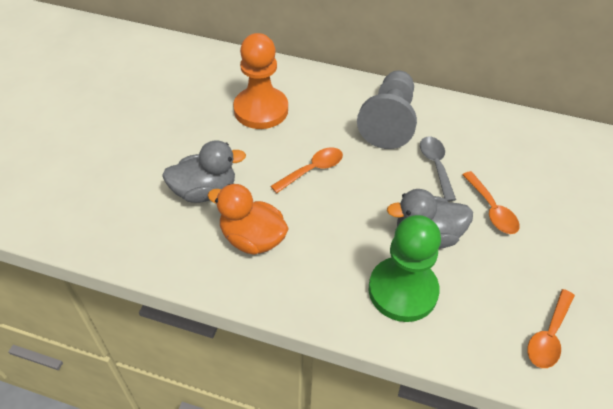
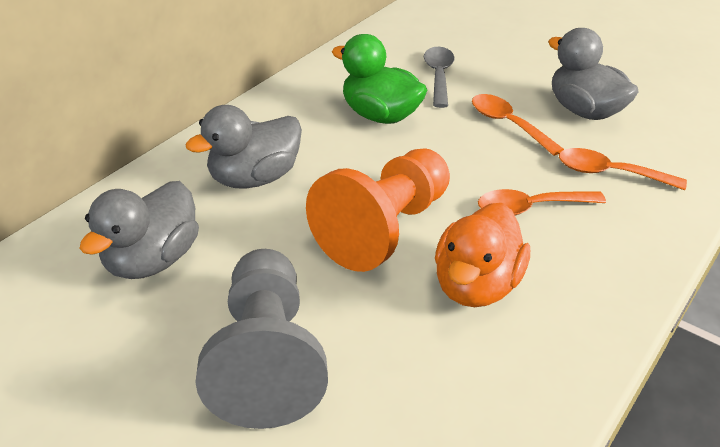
green duck: 0 -> 1
green pawn: 1 -> 0
grey duck: 2 -> 3

